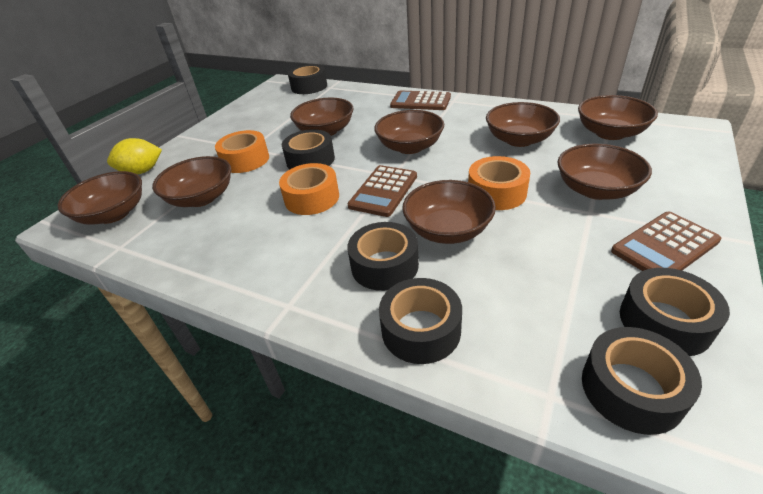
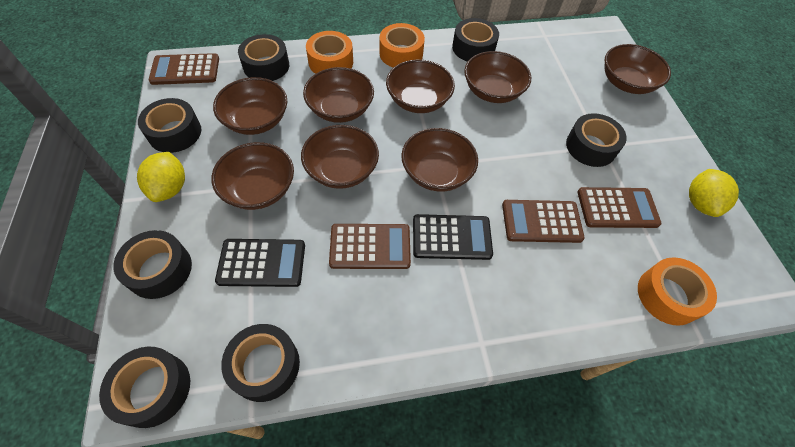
black calculator: 0 -> 2
black tape: 6 -> 7
brown calculator: 3 -> 4
yellow lemon: 1 -> 2

